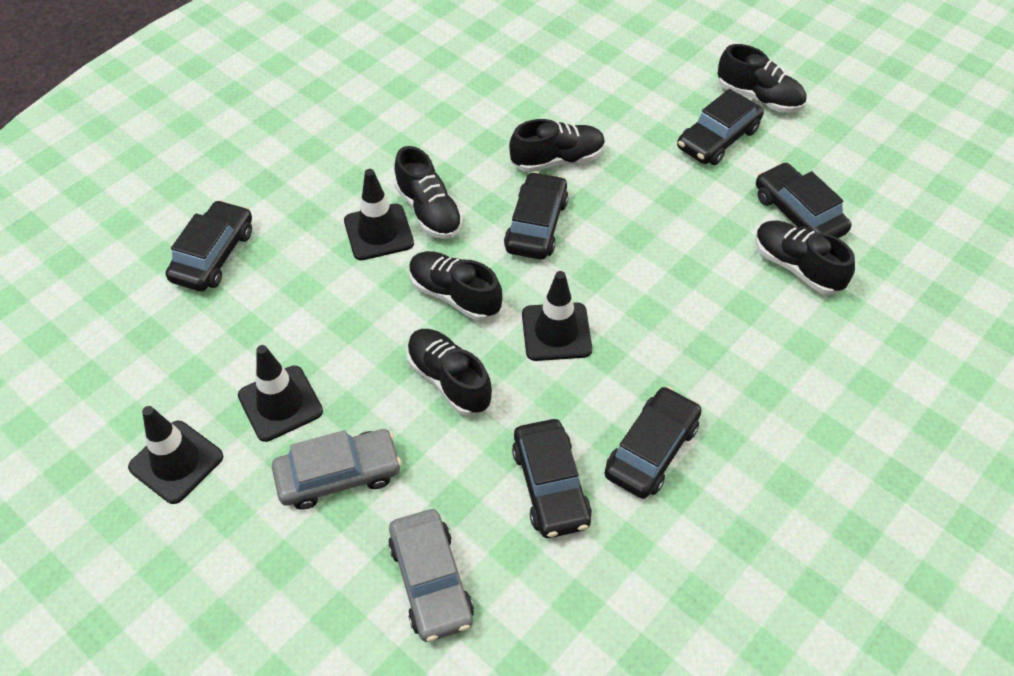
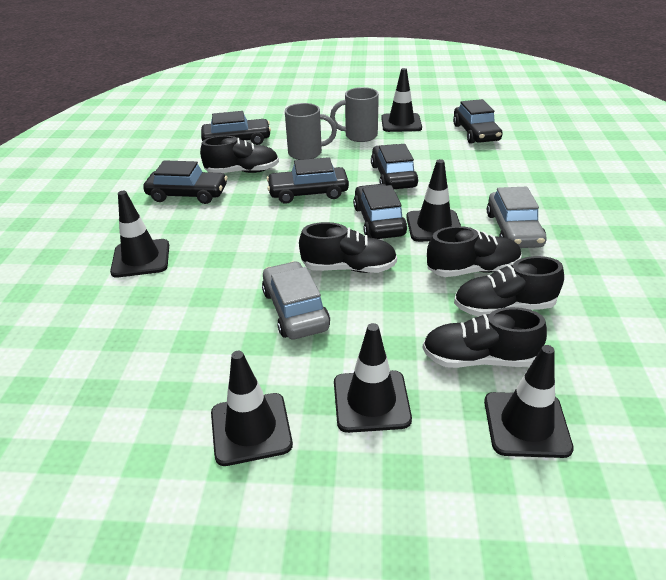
black shoe: 6 -> 5
black traffic cone: 4 -> 6
grey mug: 0 -> 2

